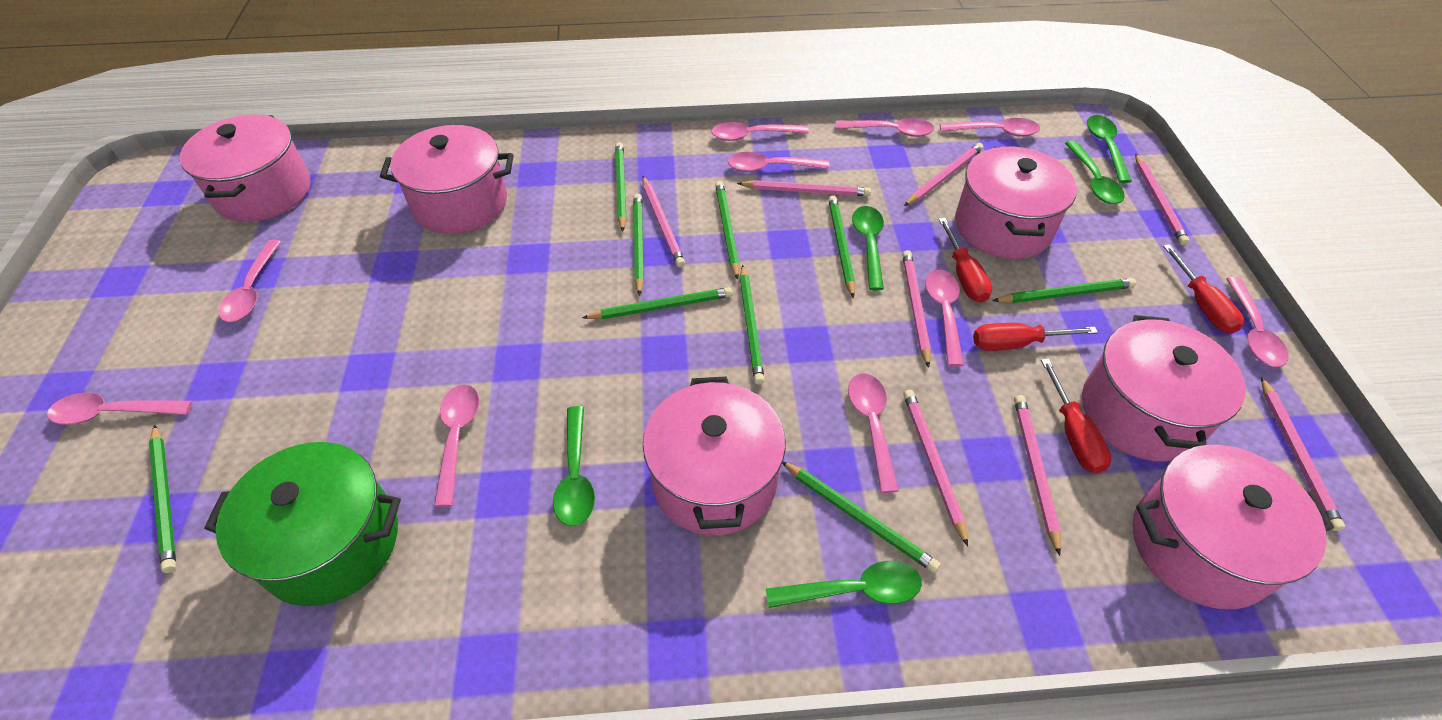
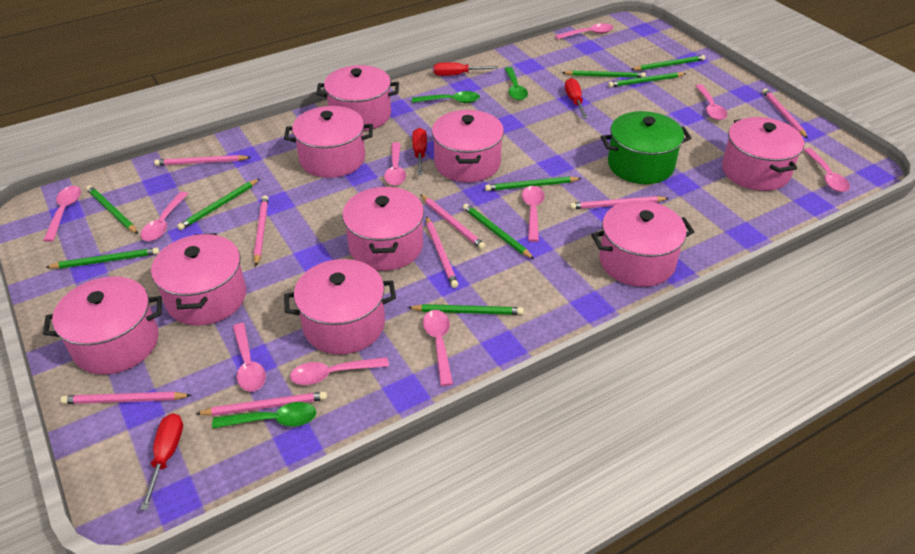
green spoon: 5 -> 3
pink pot: 6 -> 9

